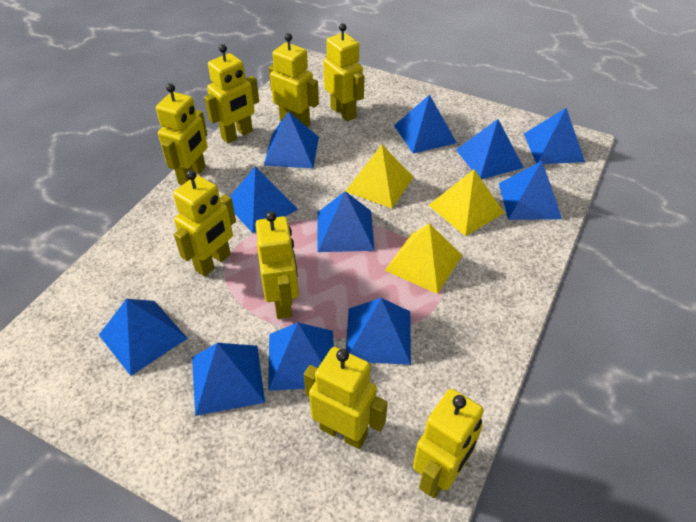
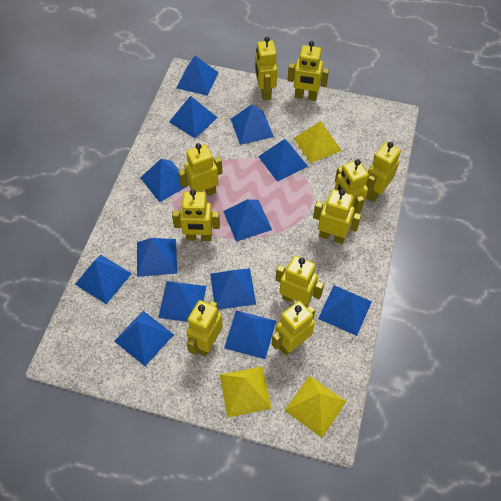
blue pyramid: 11 -> 13
yellow robot: 8 -> 10

